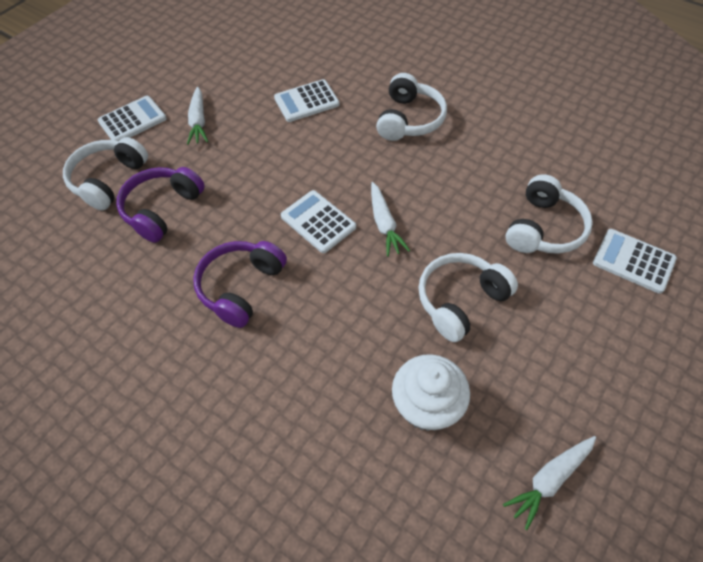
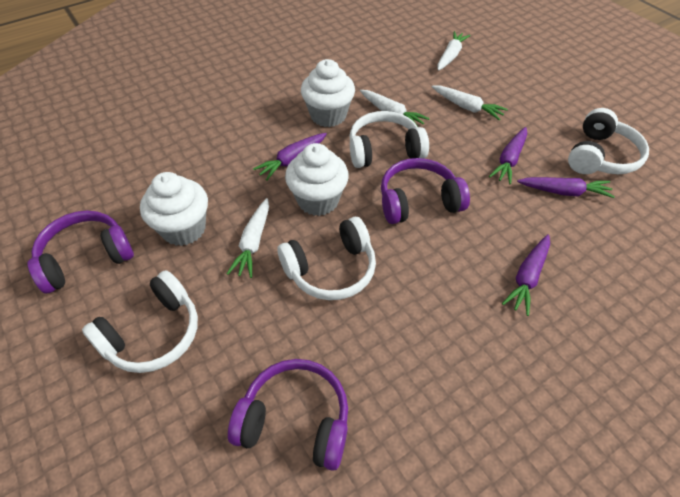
purple carrot: 0 -> 4
purple headphones: 2 -> 3
white calculator: 4 -> 0
white carrot: 3 -> 4
white cupcake: 1 -> 3

